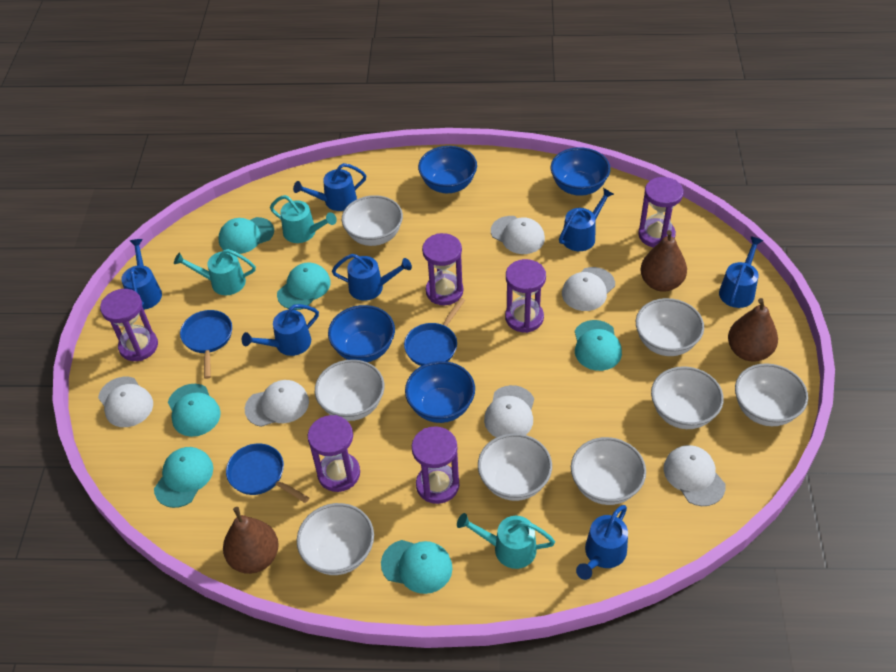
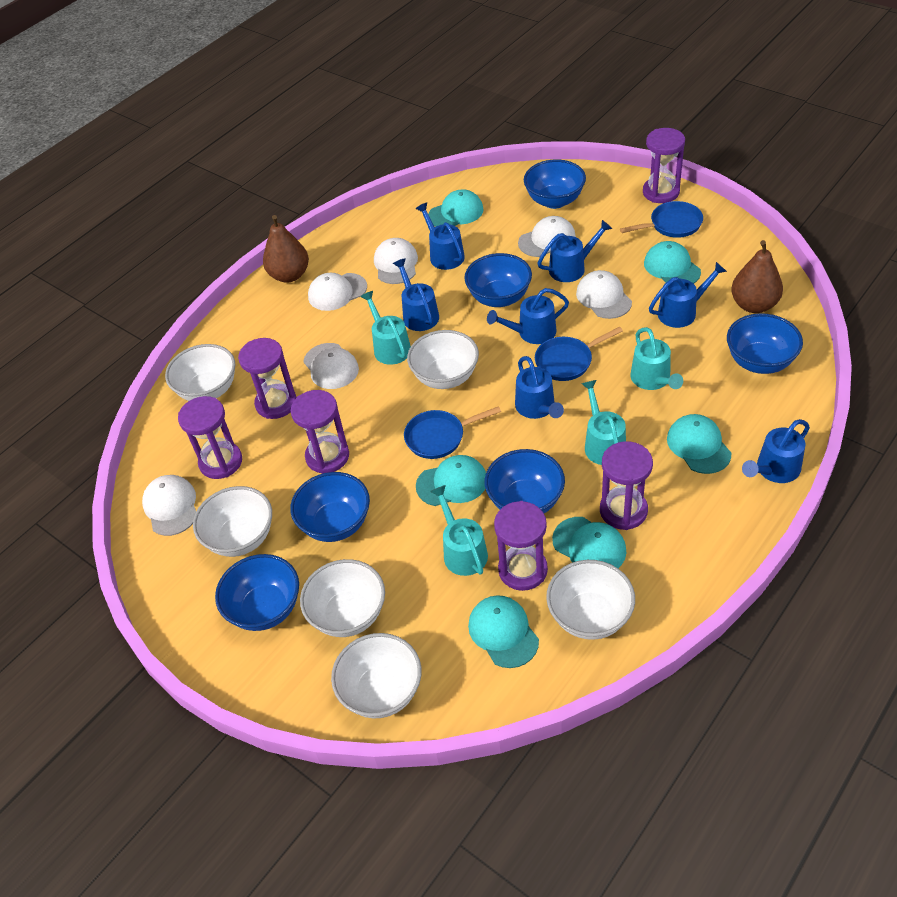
blue bowl: 4 -> 6
brown pear: 3 -> 2
turquoise watering can: 3 -> 4
white bowl: 8 -> 6

